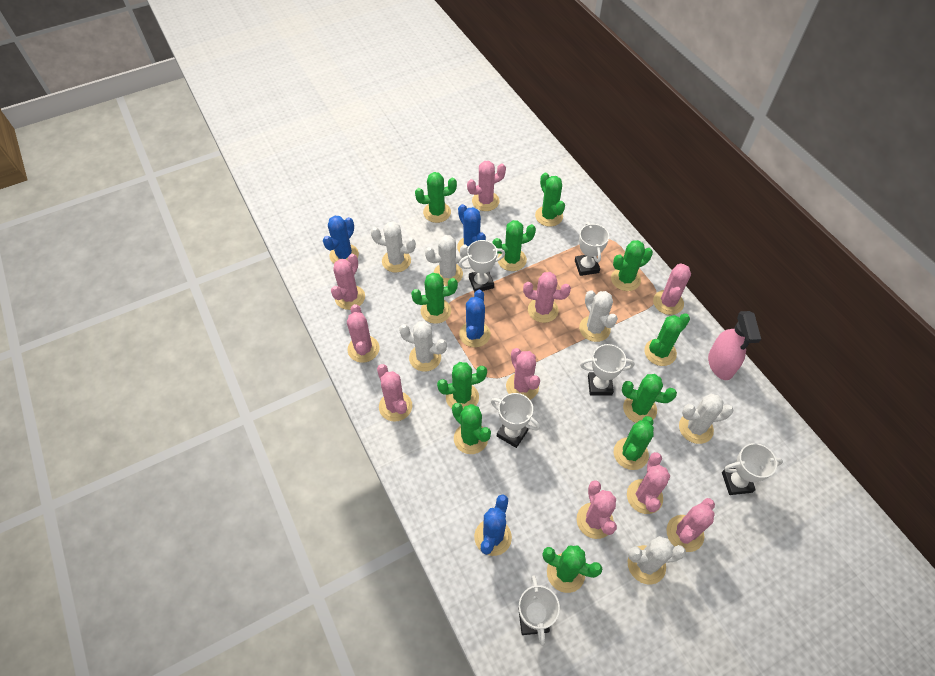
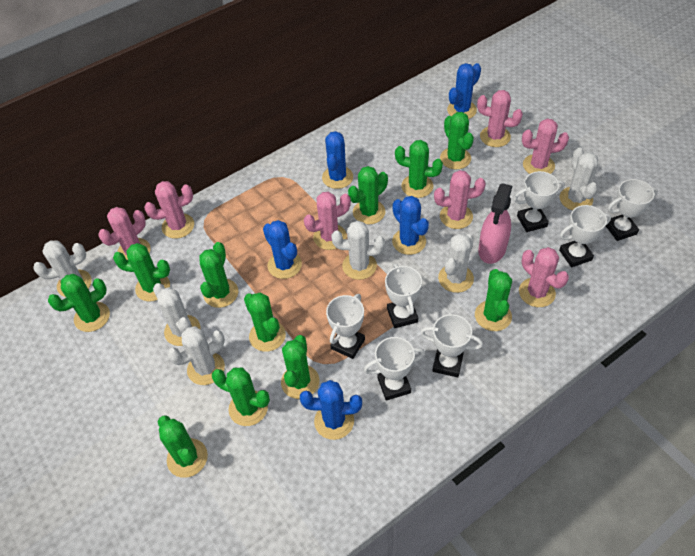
blue cactus: 4 -> 5
pink cactus: 10 -> 7
white trophy: 6 -> 7

